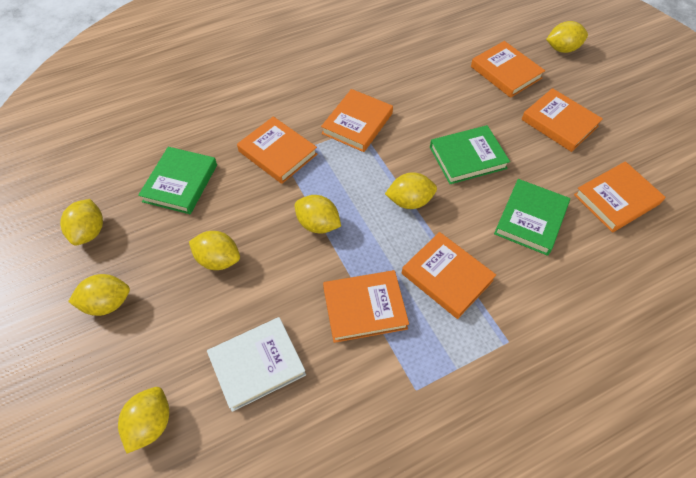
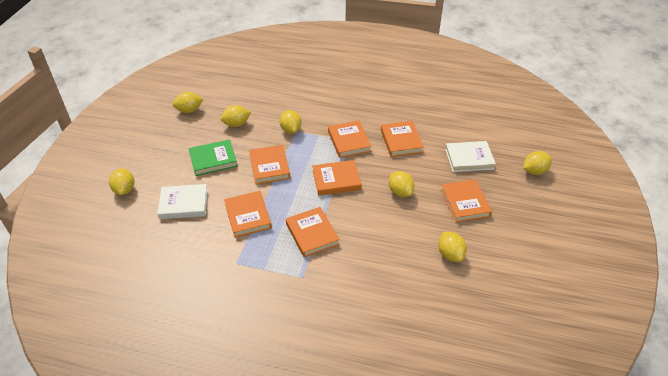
green book: 3 -> 1
white book: 1 -> 2

